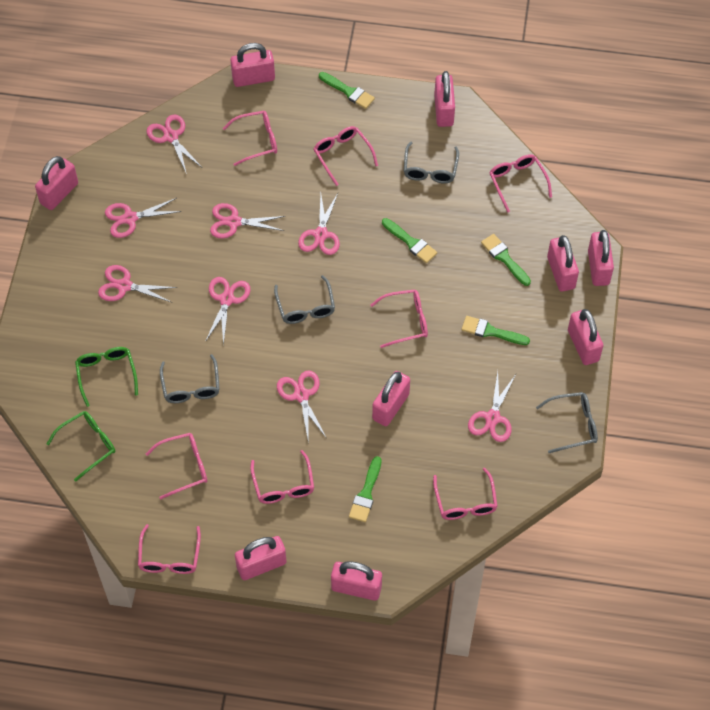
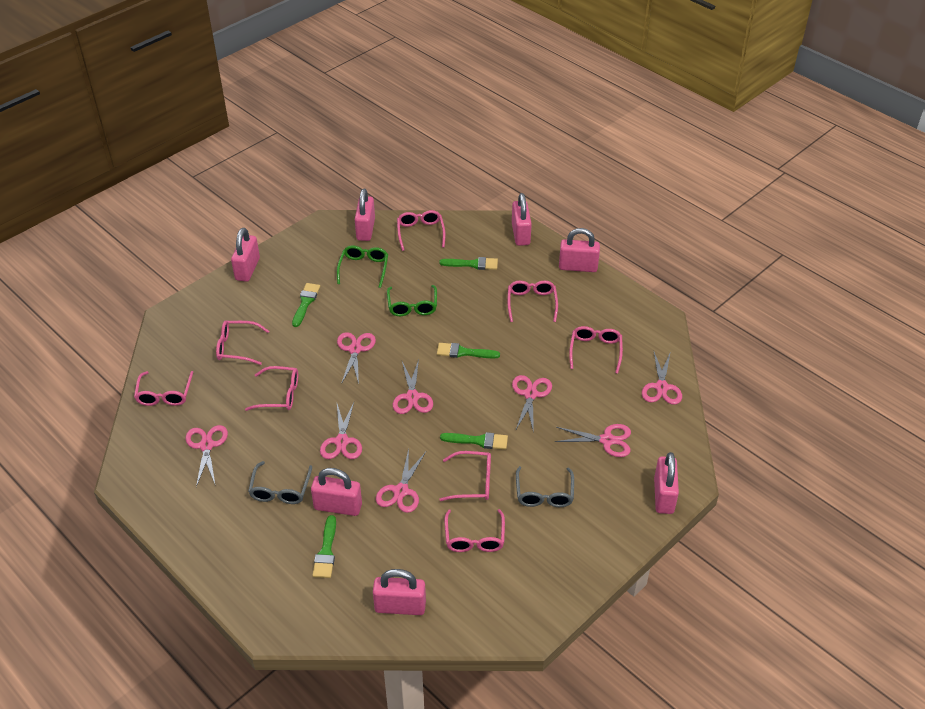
grey glasses: 4 -> 2
pink padlock: 9 -> 7

